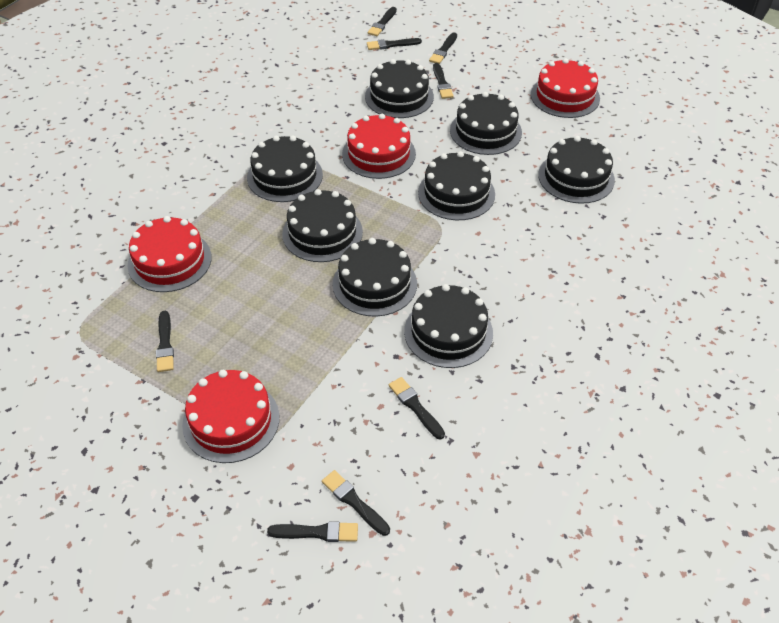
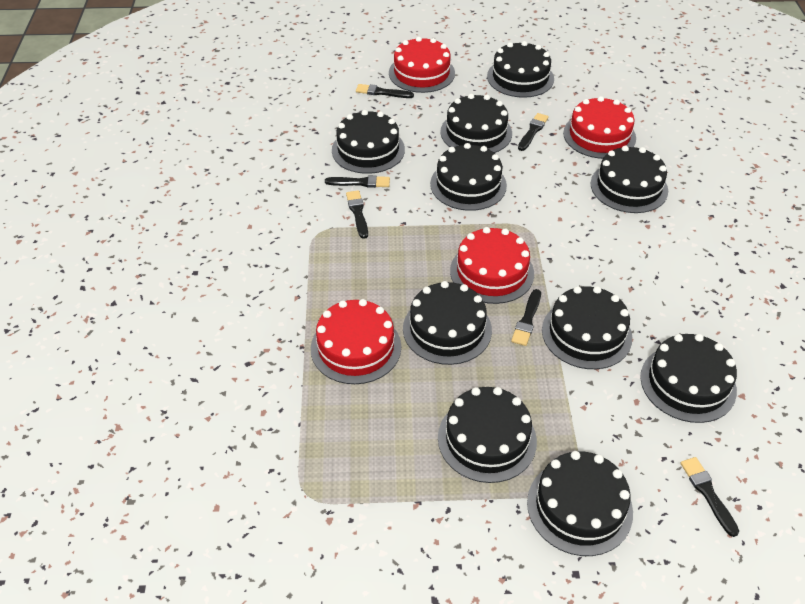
black brush: 8 -> 6
black cake: 8 -> 10

